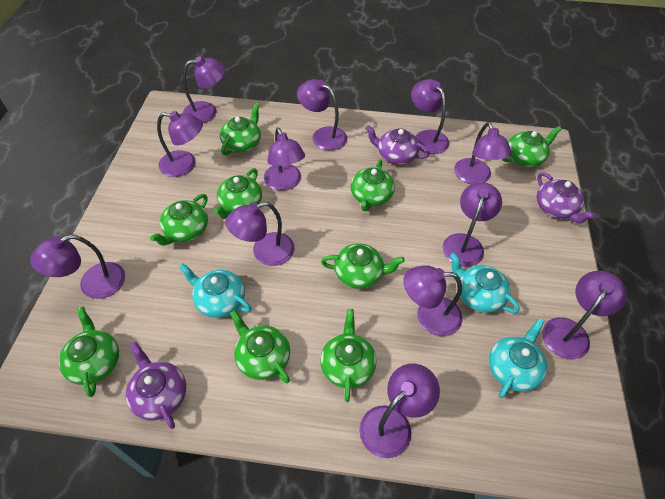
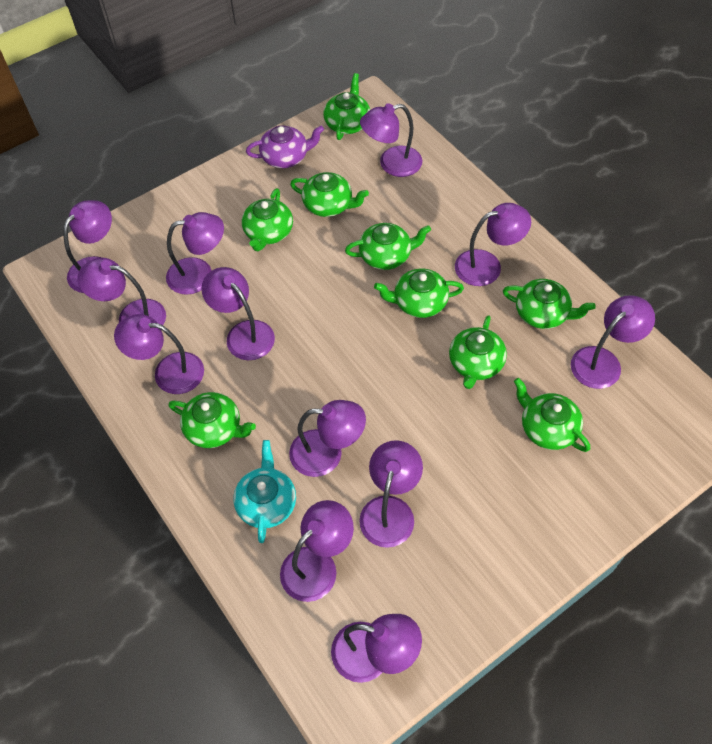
purple teapot: 3 -> 1
turquoise teapot: 3 -> 1

